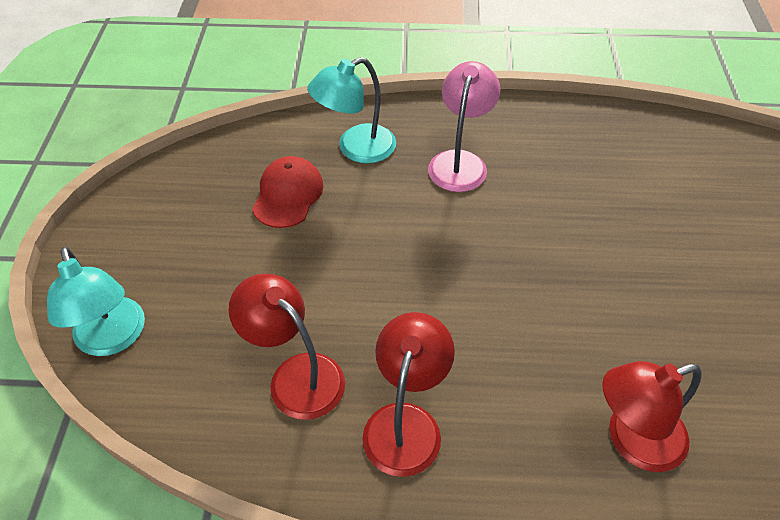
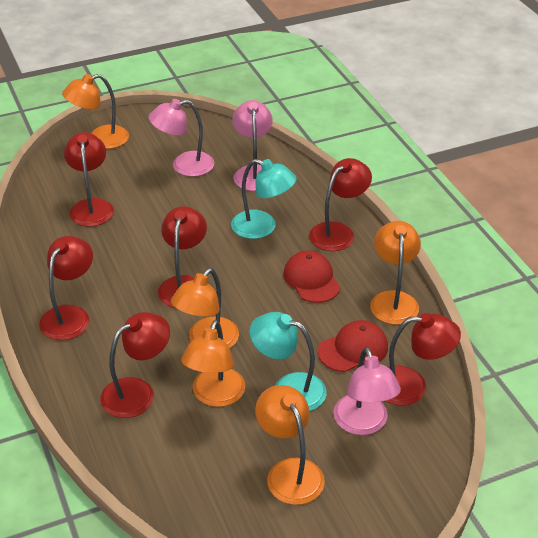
orange lamp: 0 -> 5
pink lamp: 1 -> 3
red cap: 1 -> 2
red lamp: 3 -> 6

